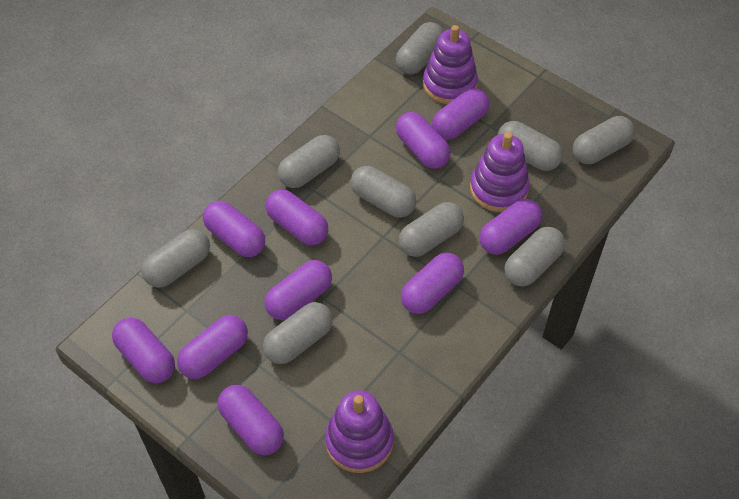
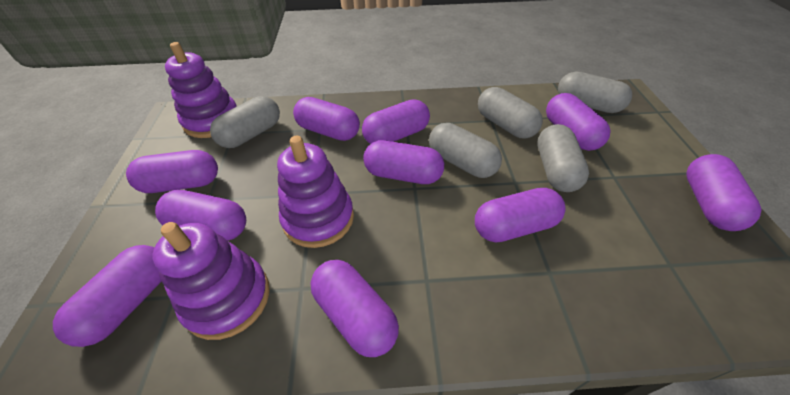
grey capsule: 9 -> 5

